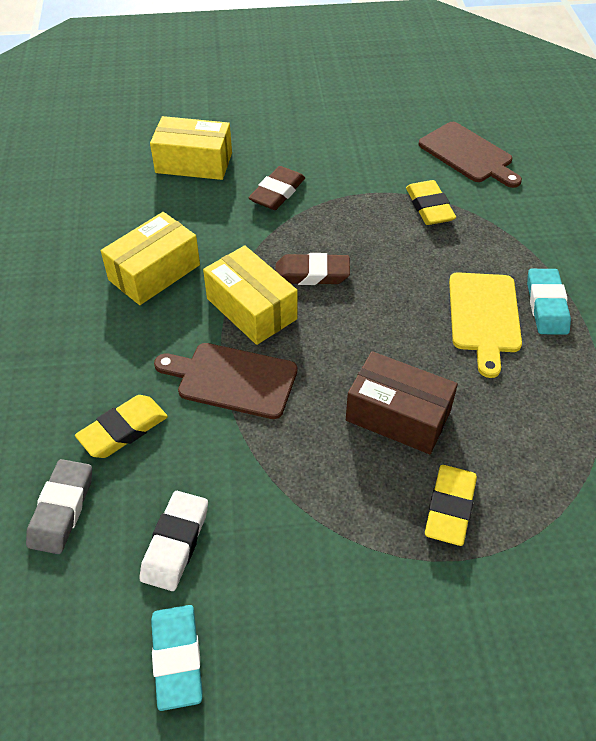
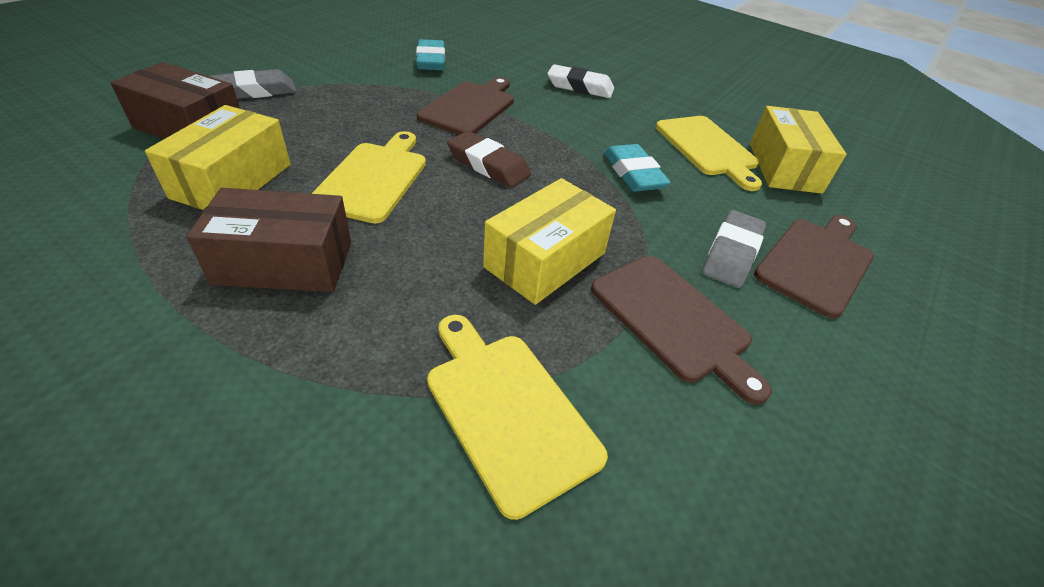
brown box: 1 -> 2
brown cutting board: 2 -> 3
brown eraser: 2 -> 1
grey eraser: 1 -> 2
yellow cutting board: 1 -> 3
yellow eraser: 3 -> 0

